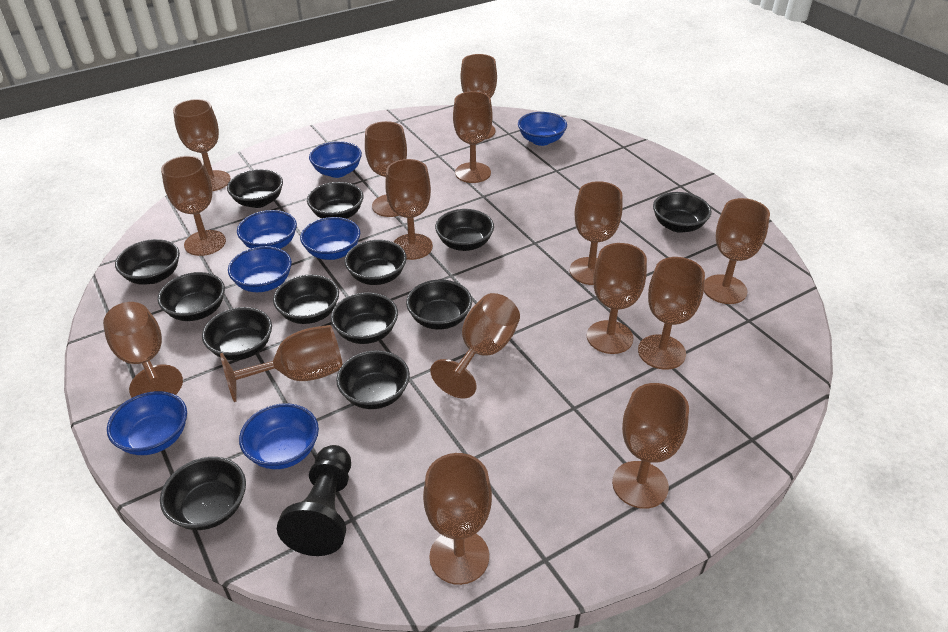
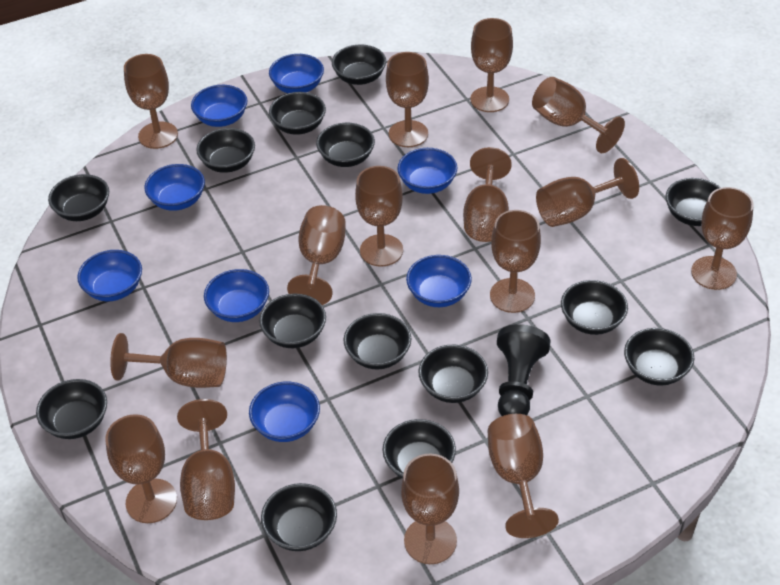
black bowl: 13 -> 14
blue bowl: 7 -> 8

